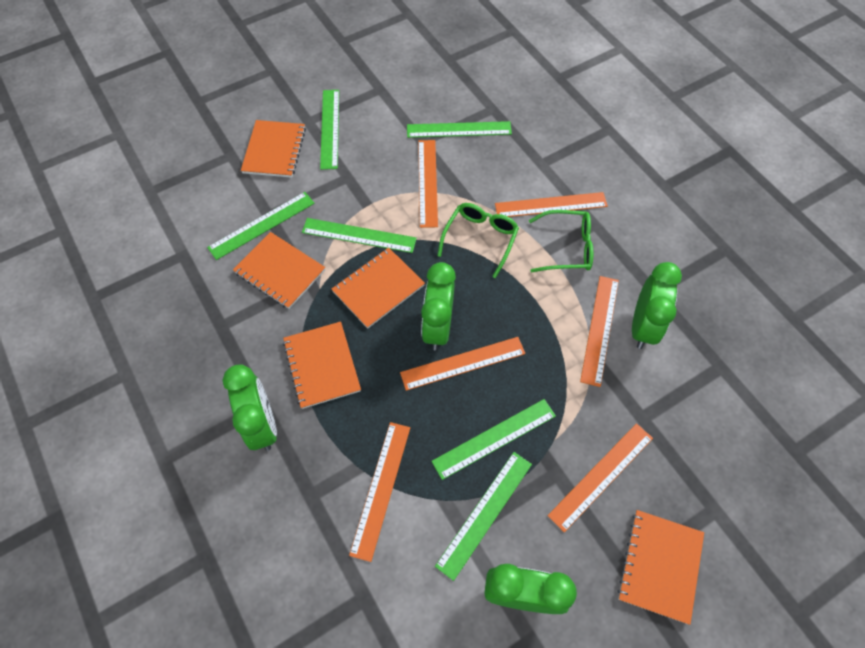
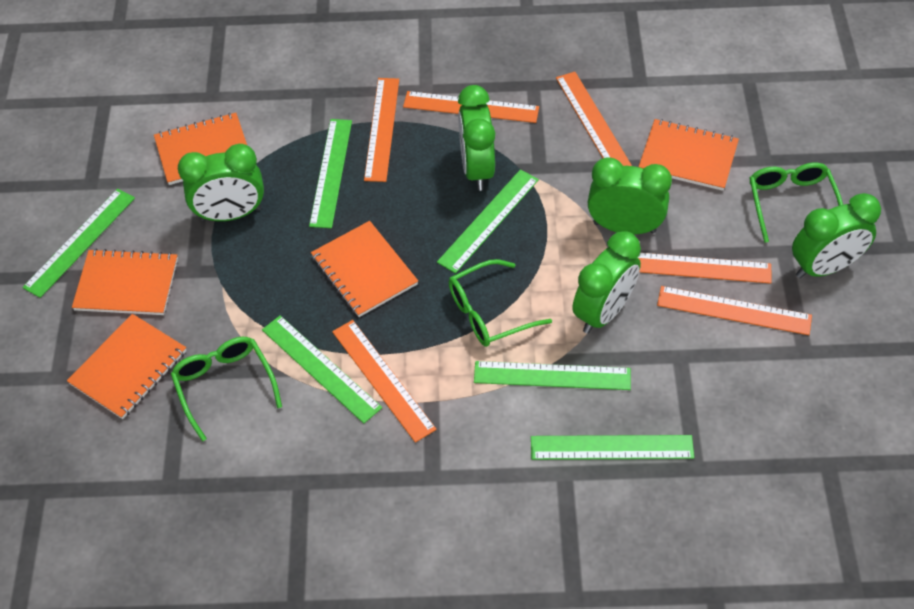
green clock: 4 -> 5
green glasses: 2 -> 3

